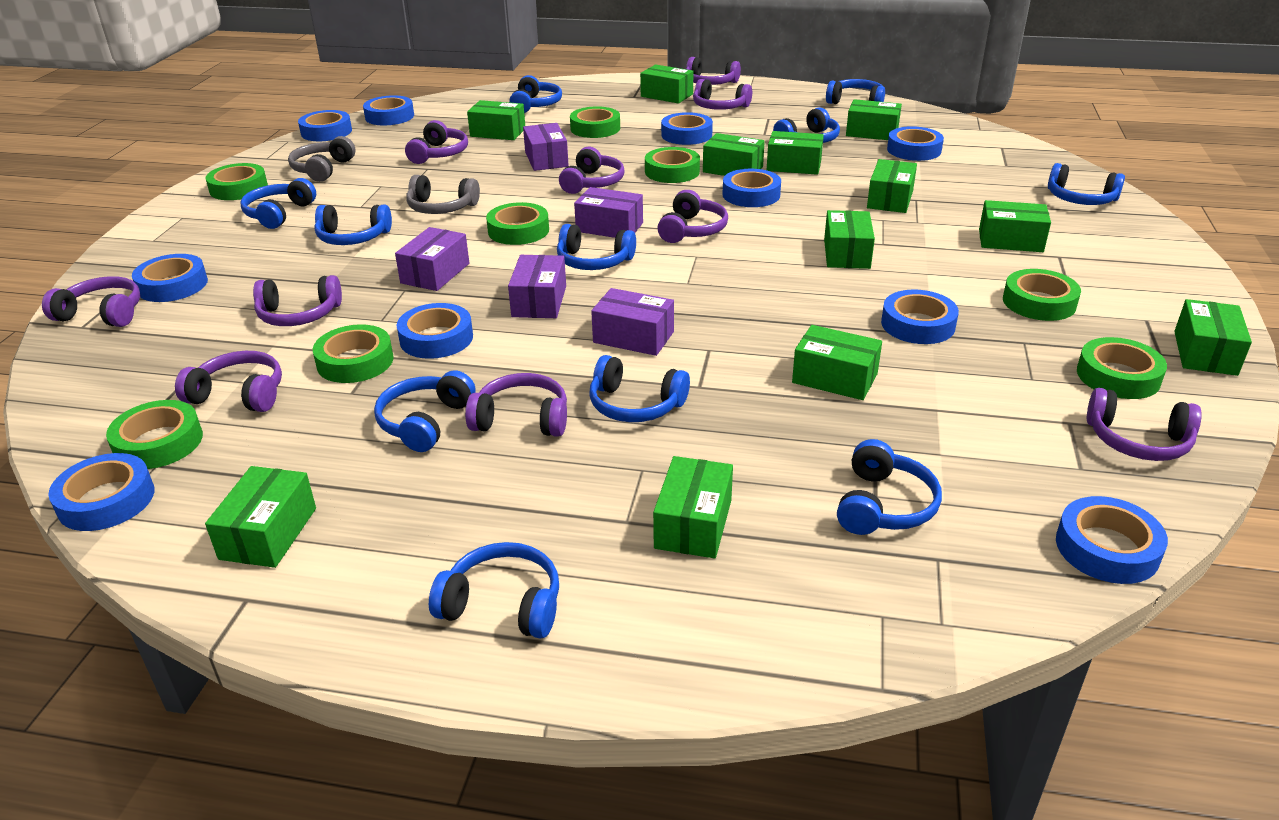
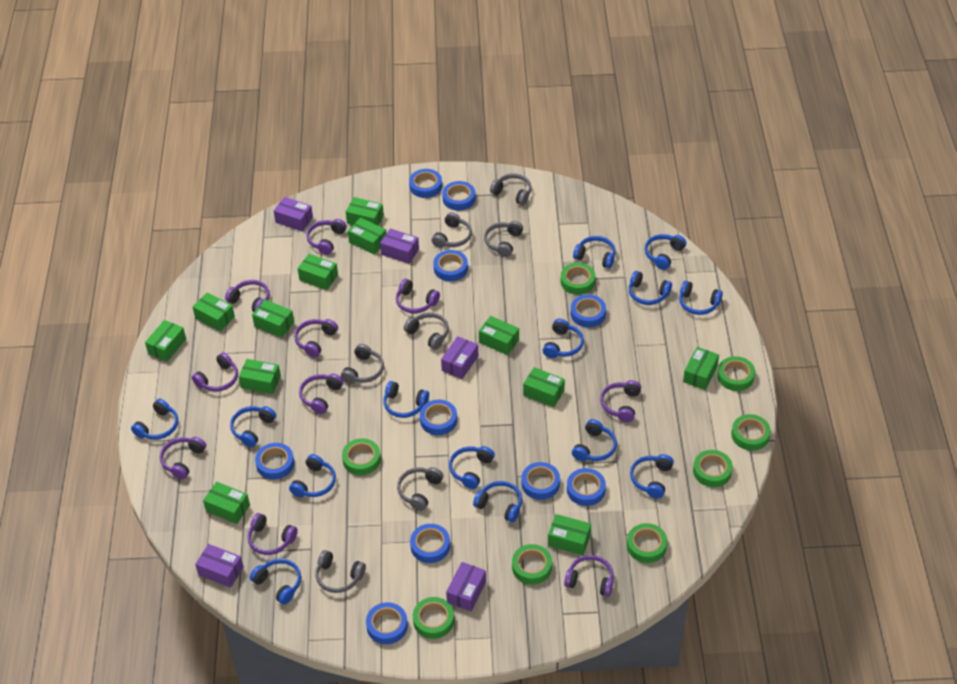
blue headphones: 11 -> 14
grey headphones: 2 -> 7

